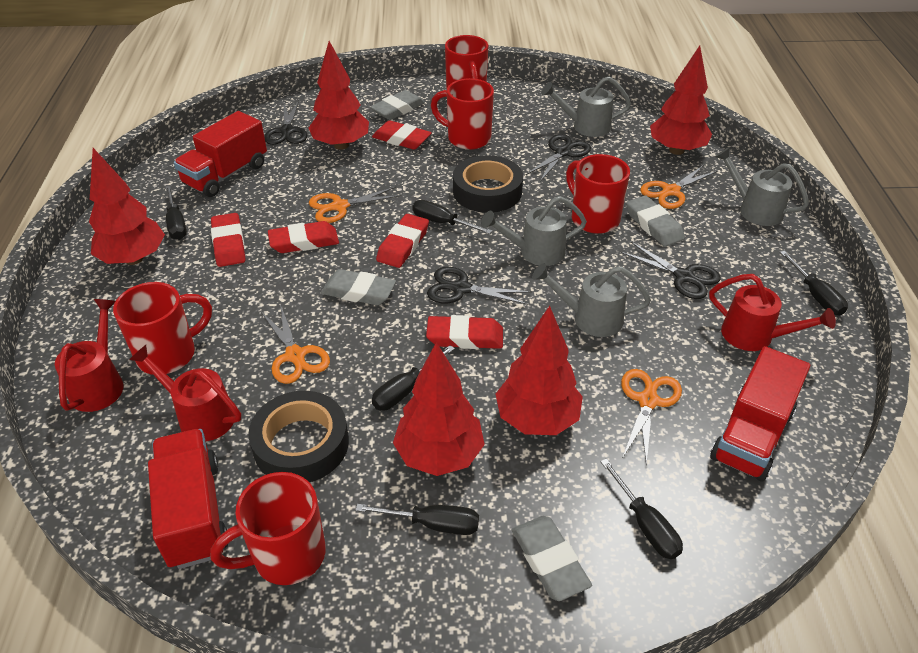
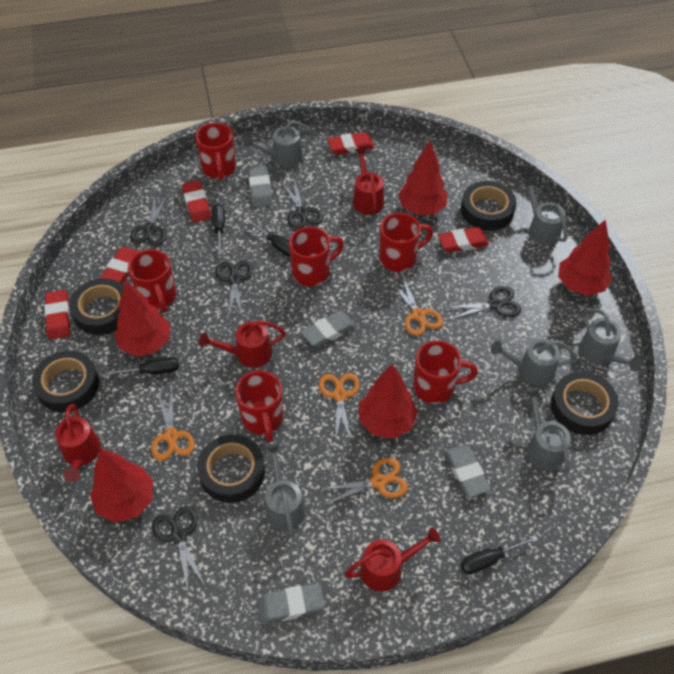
black scissors: 4 -> 5
black screwdriver: 6 -> 4
black tape: 2 -> 5
grey watering can: 4 -> 6
red mug: 5 -> 6
red truck: 3 -> 0
red watering can: 3 -> 4

